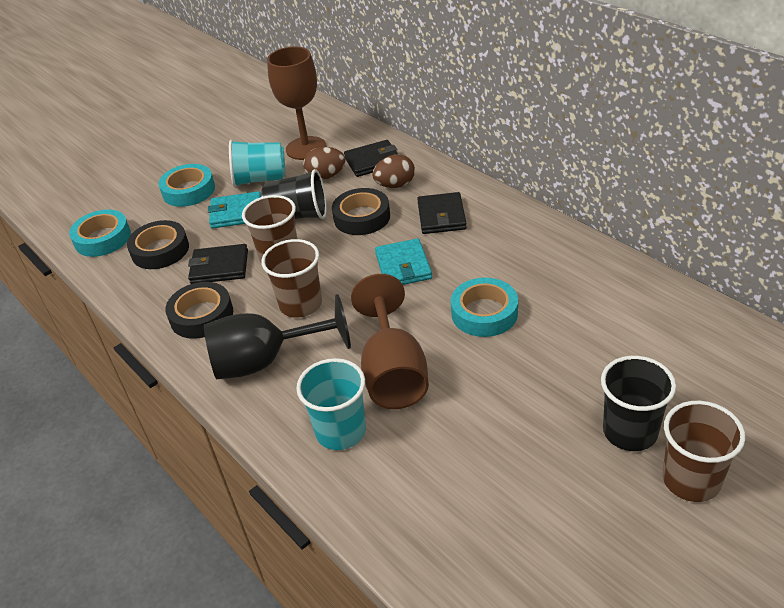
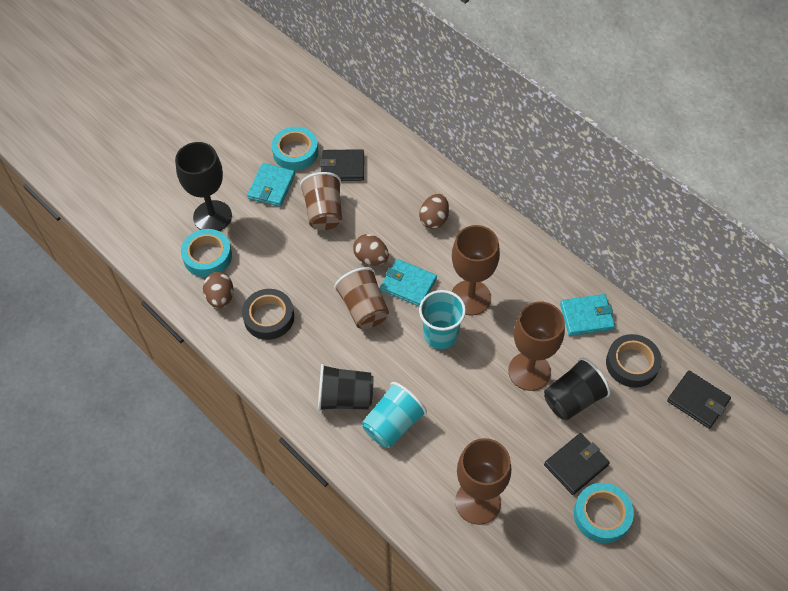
black tape: 3 -> 2
brown cup: 3 -> 2
brown egg: 2 -> 3
brown goblet: 2 -> 3
turquoise wallet: 2 -> 3

